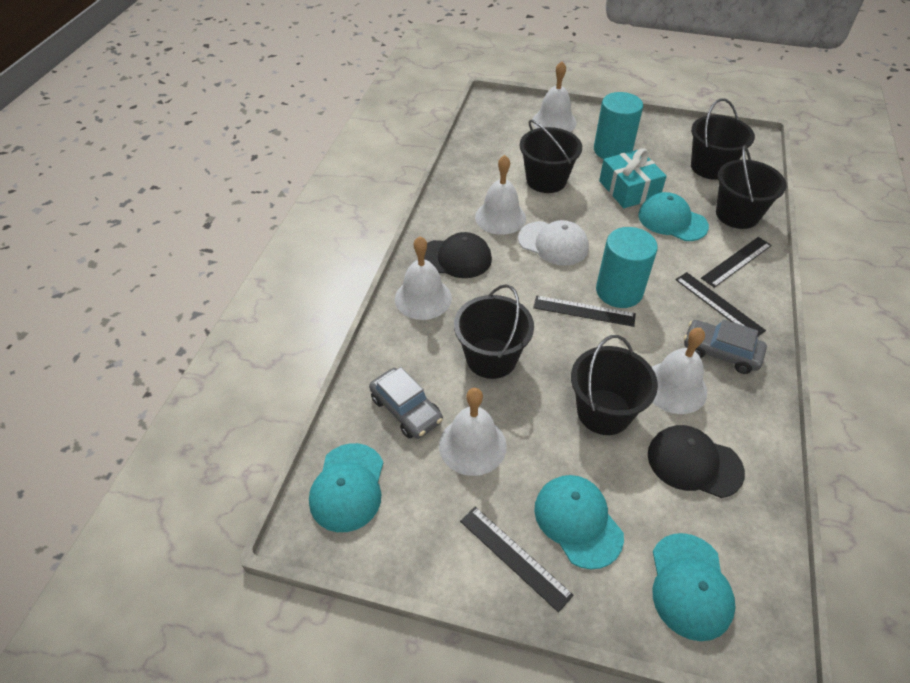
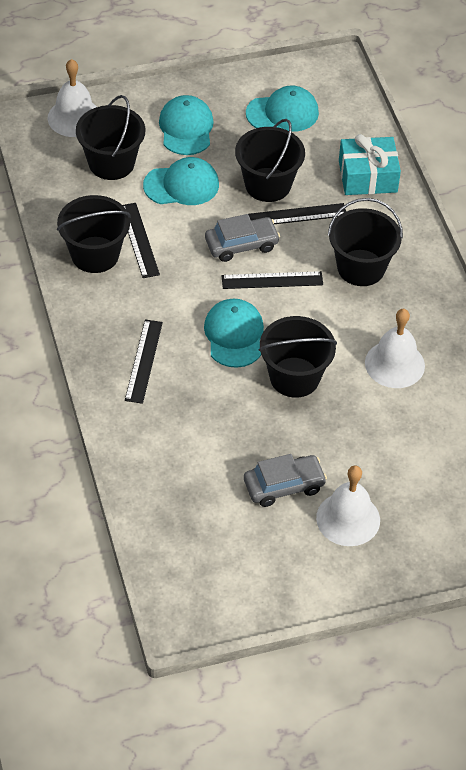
black cap: 2 -> 0
turquoise cylinder: 2 -> 0
white bell: 5 -> 3
white cap: 1 -> 0

